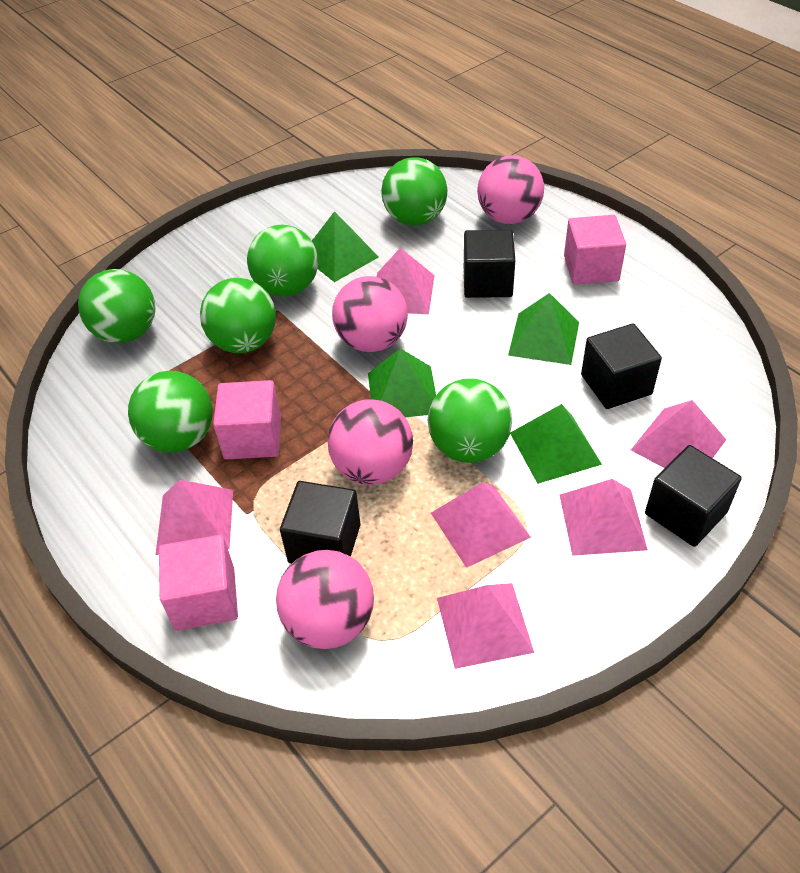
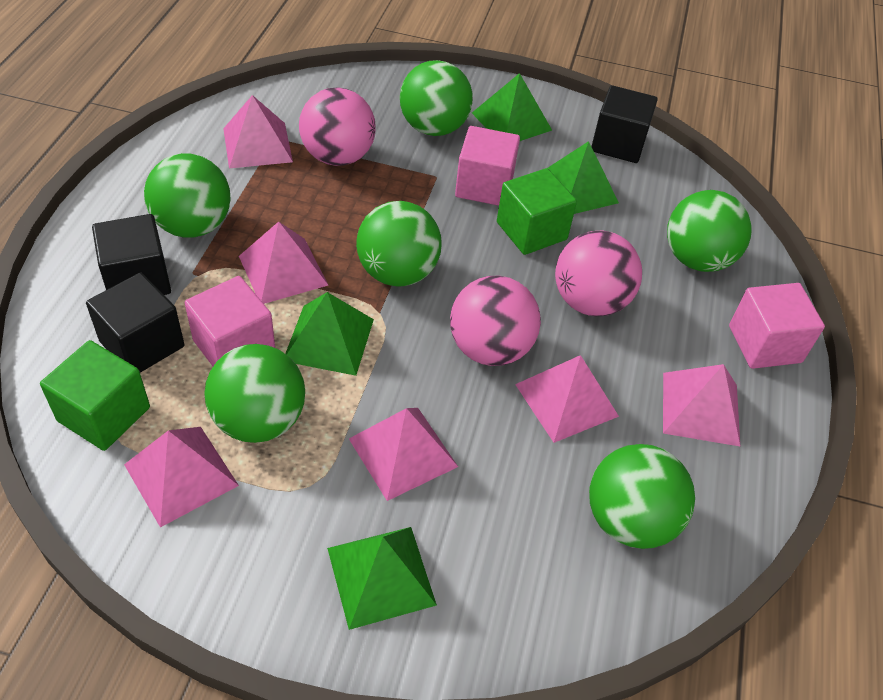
black cube: 4 -> 3
green cube: 0 -> 2
pink ball: 4 -> 3

